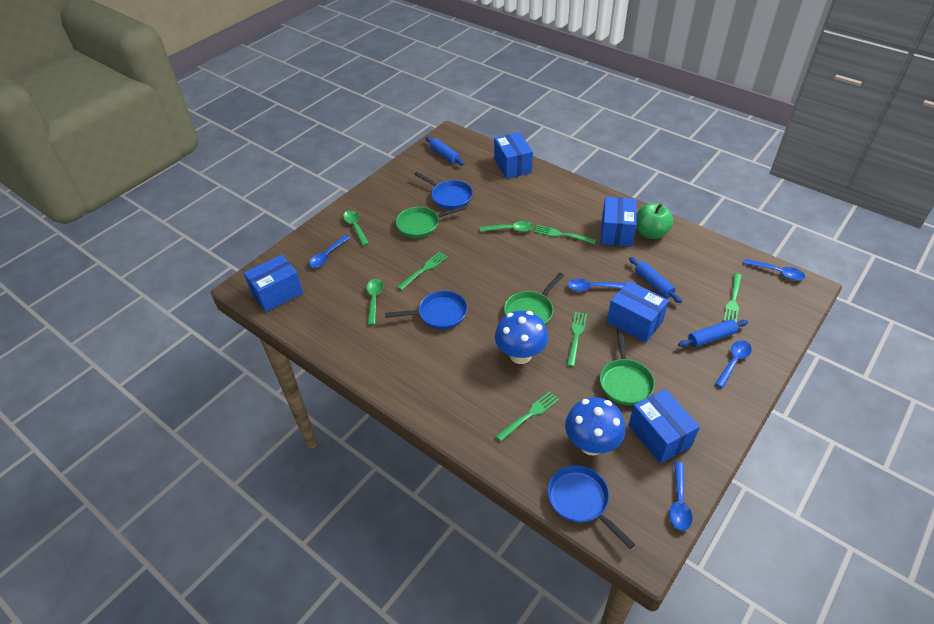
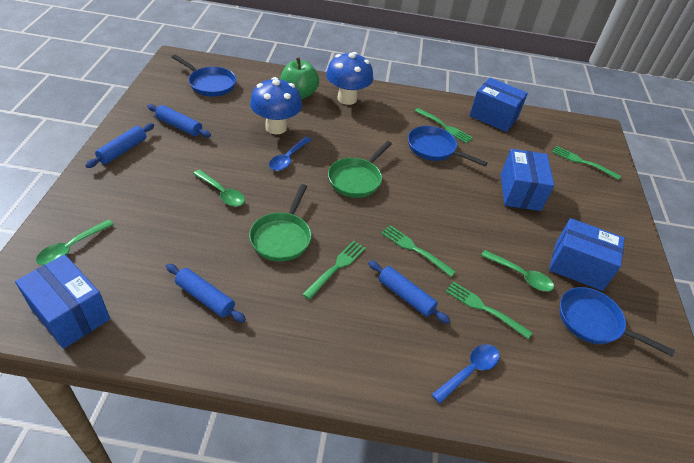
blue box: 5 -> 4
blue rolling pin: 3 -> 4
blue spoon: 5 -> 2
green pan: 3 -> 2

